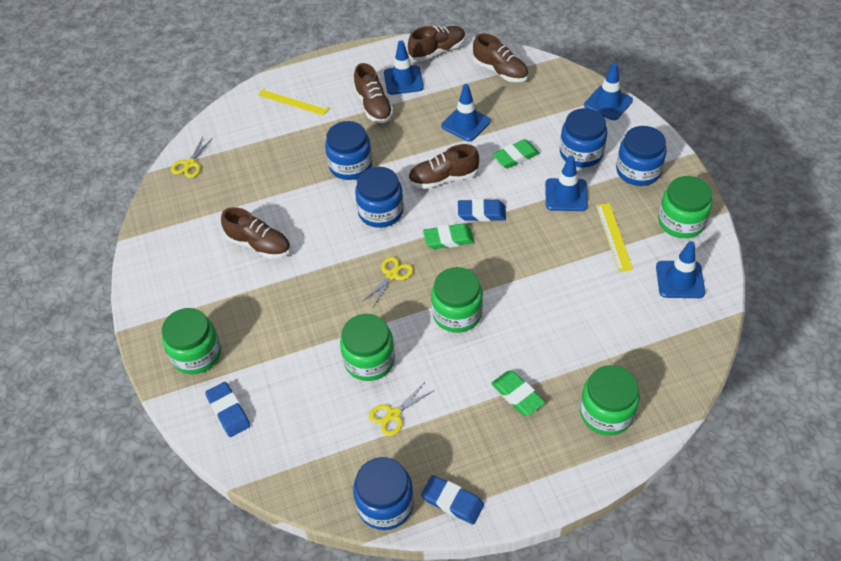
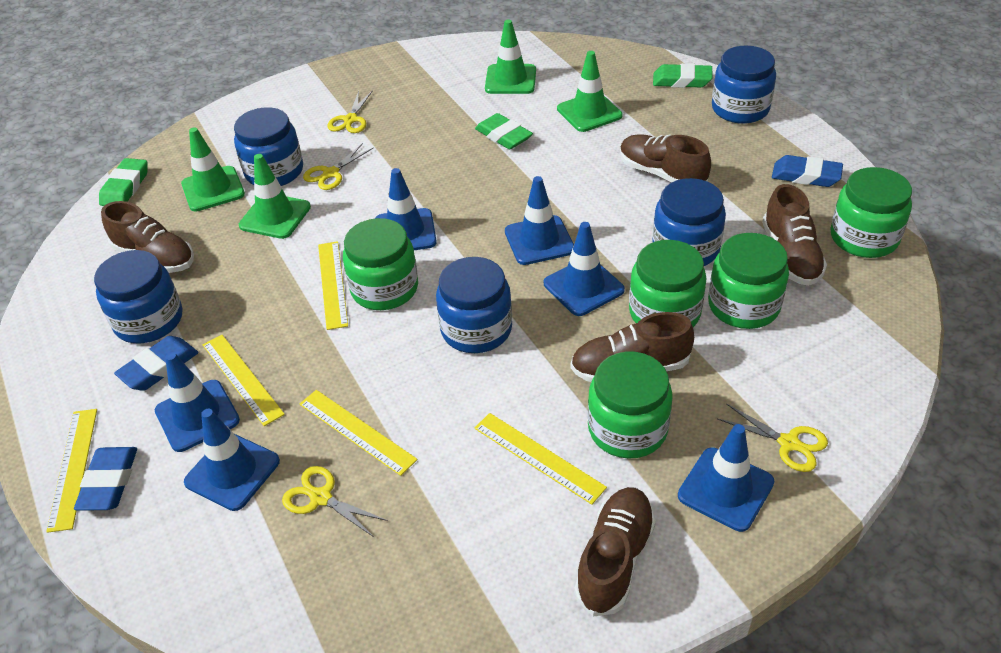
blue traffic cone: 5 -> 6
green traffic cone: 0 -> 4
yellow ruler: 2 -> 5
yellow scissors: 3 -> 4

